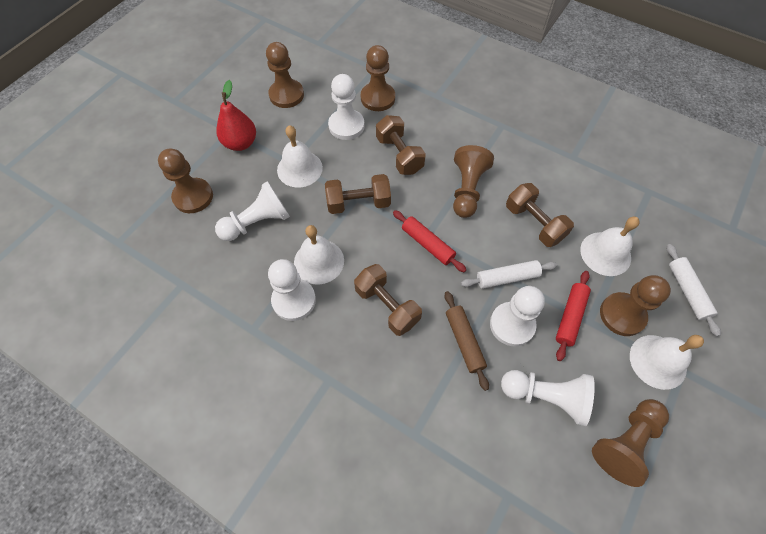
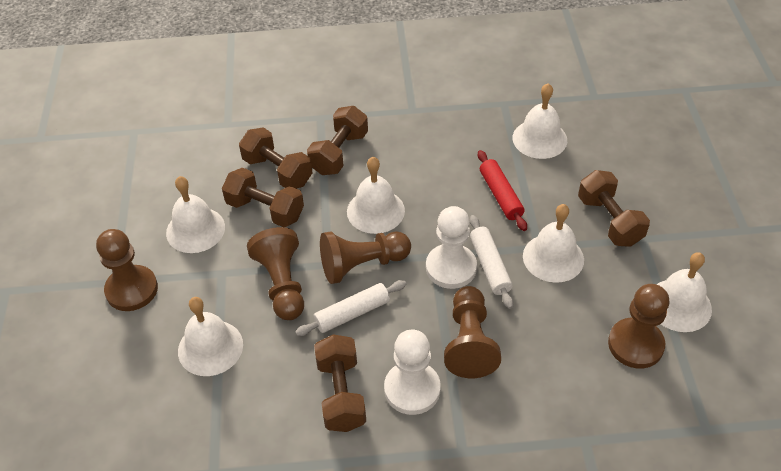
brown dumbbell: 4 -> 5
brown pawn: 6 -> 5
brown rolling pin: 1 -> 0
red pear: 1 -> 0
red rolling pin: 2 -> 1
white bell: 4 -> 6
white pawn: 5 -> 2

